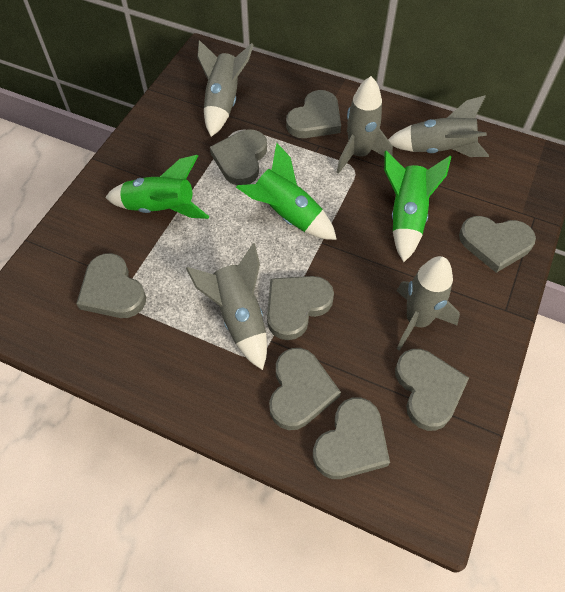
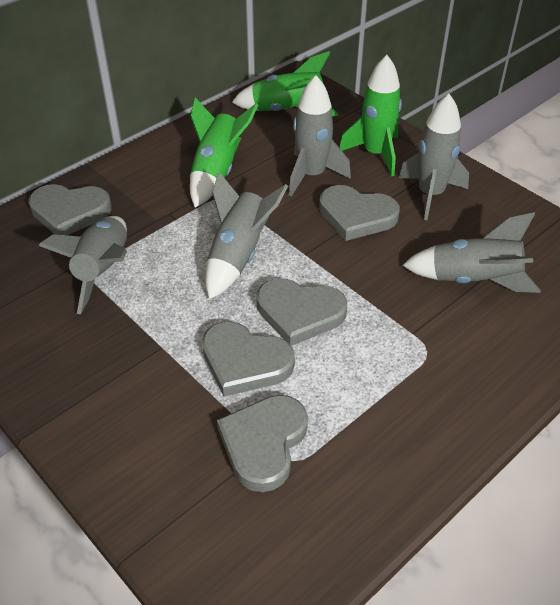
grey heart: 8 -> 5

